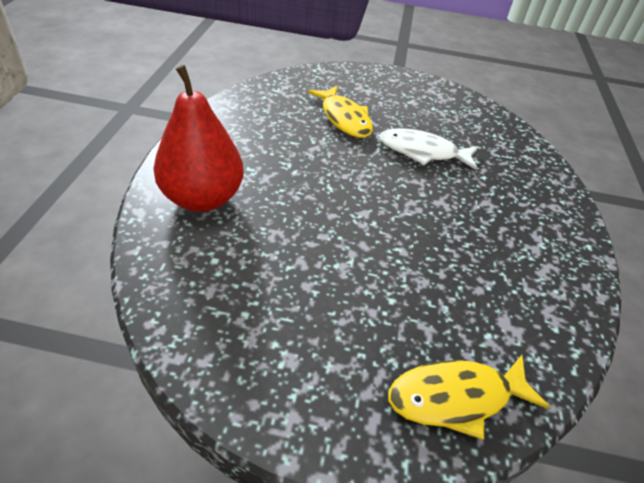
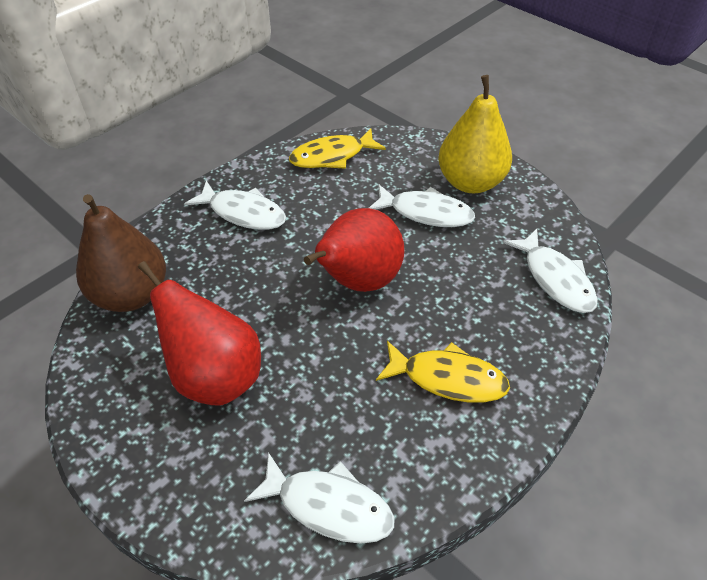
brown pear: 0 -> 1
red pear: 1 -> 2
white fish: 1 -> 4
yellow pear: 0 -> 1

